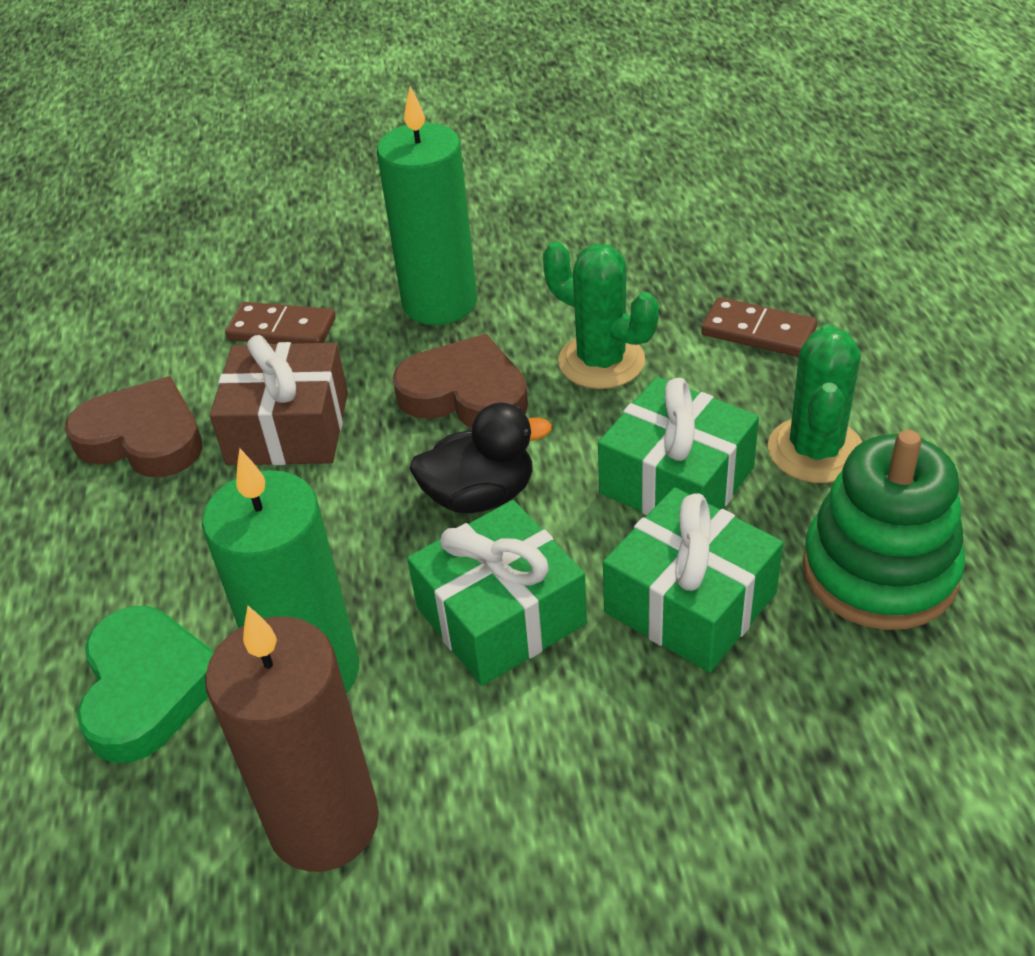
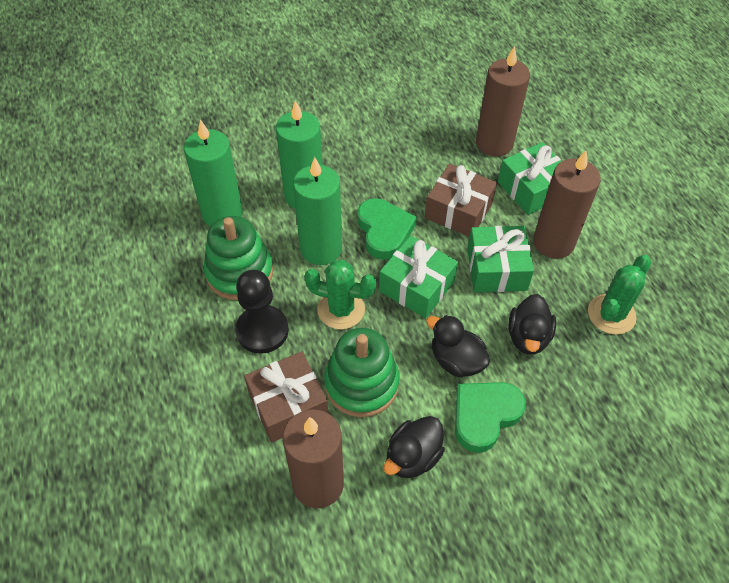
black duck: 1 -> 3
black pawn: 0 -> 1
brown candle: 1 -> 3
brown domino: 2 -> 0
brown gift: 1 -> 2
brown heart: 2 -> 0
green candle: 2 -> 3
green heart: 1 -> 2
green stacking toy: 1 -> 2

